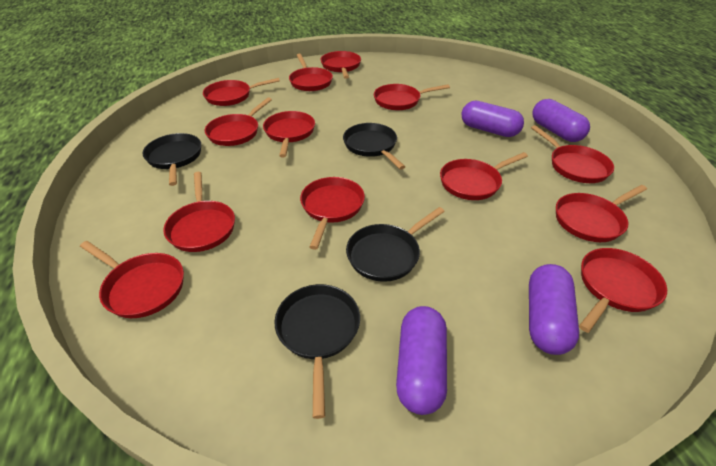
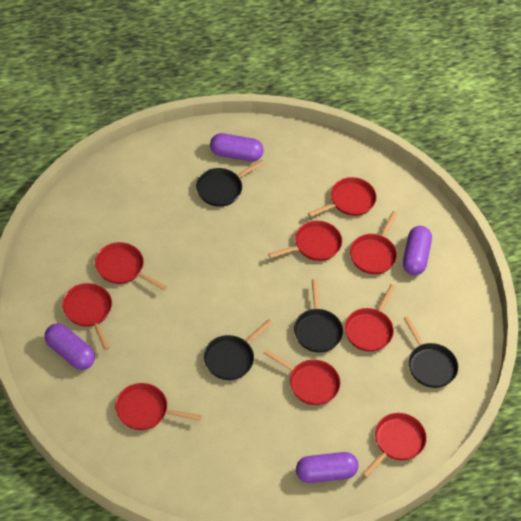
red pan: 13 -> 9

